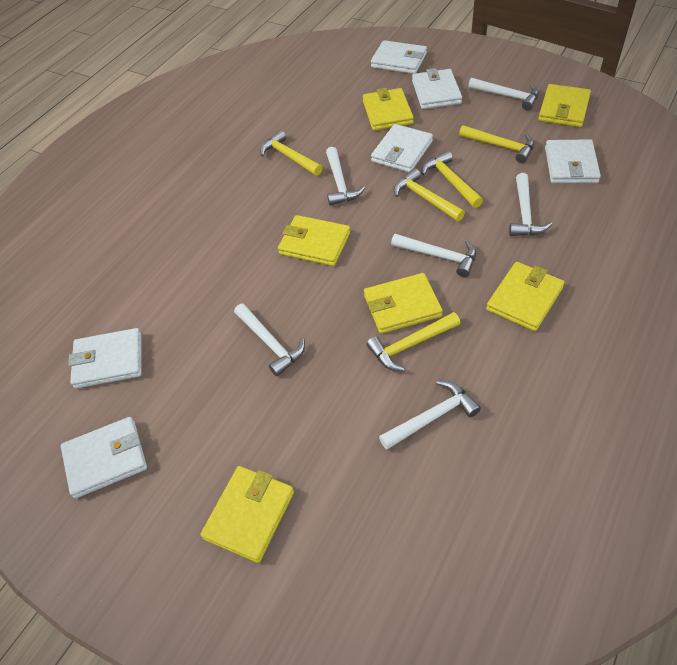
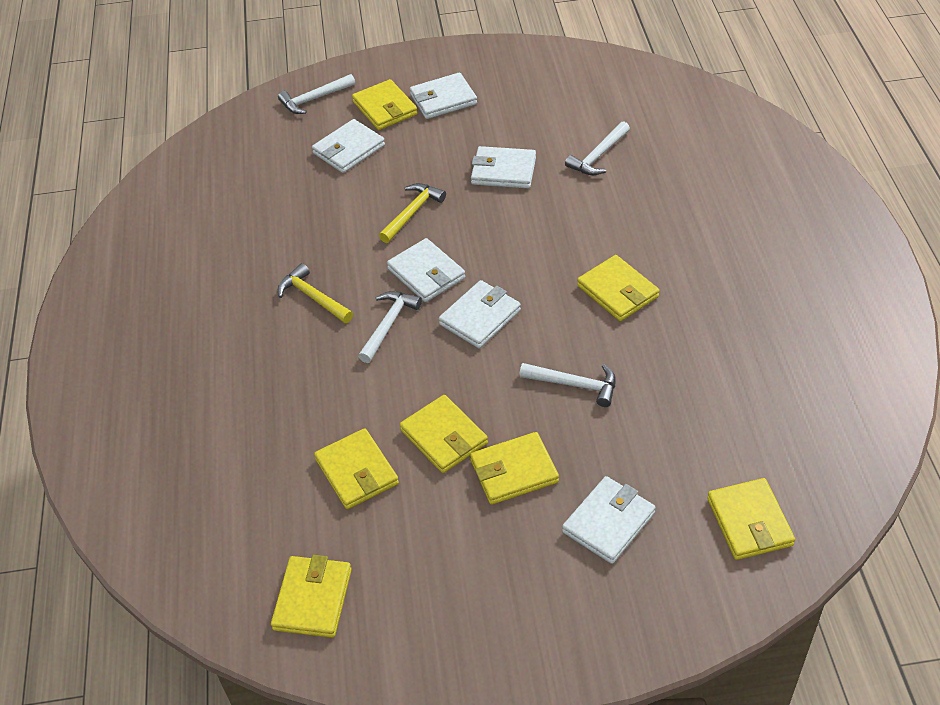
white hammer: 6 -> 4
yellow hammer: 5 -> 2
yellow wallet: 6 -> 7

